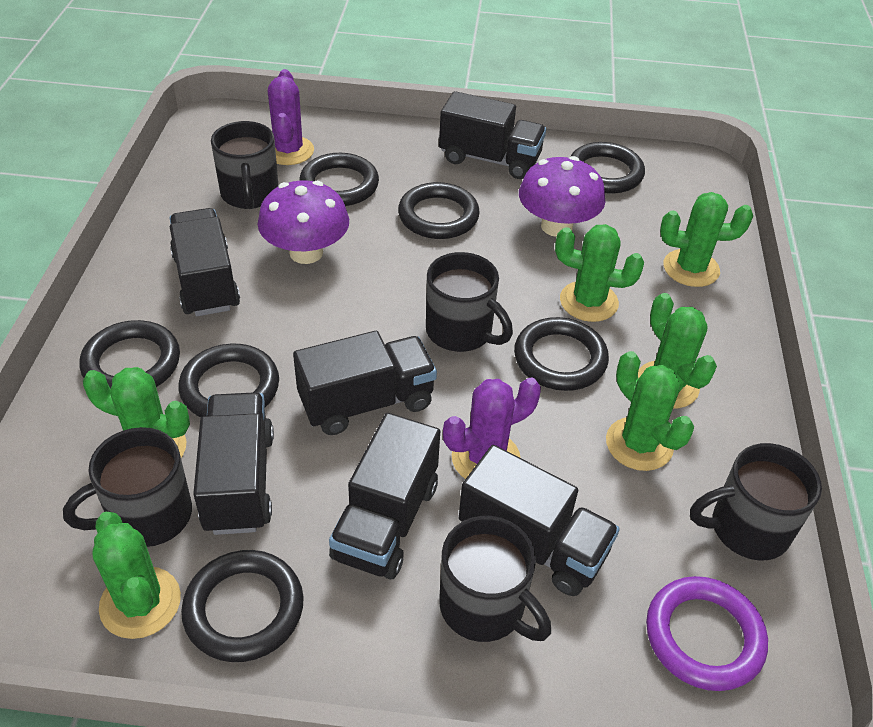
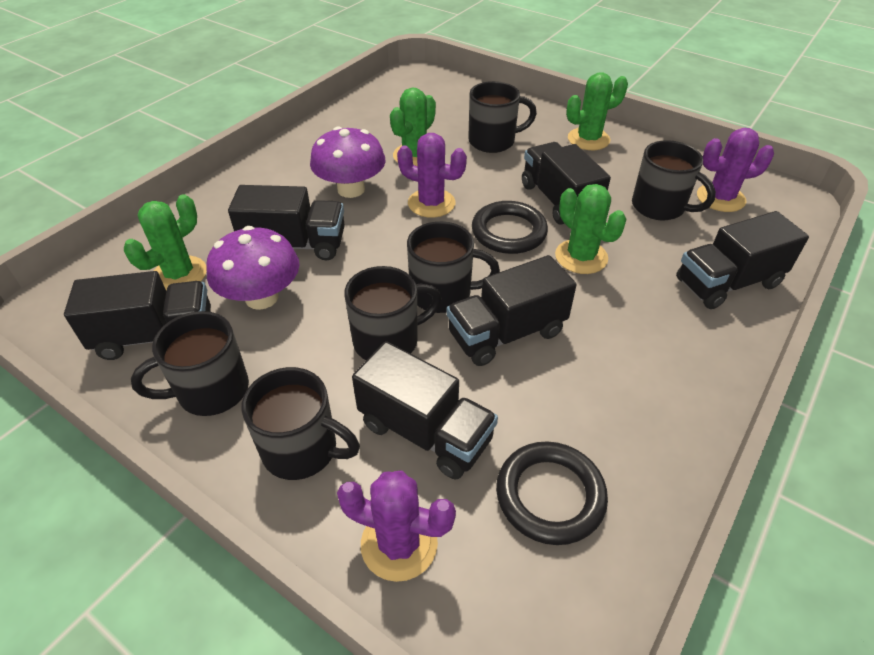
black mug: 5 -> 6
black ring: 7 -> 2
green cactus: 6 -> 4
purple cactus: 2 -> 3
purple ring: 1 -> 0

